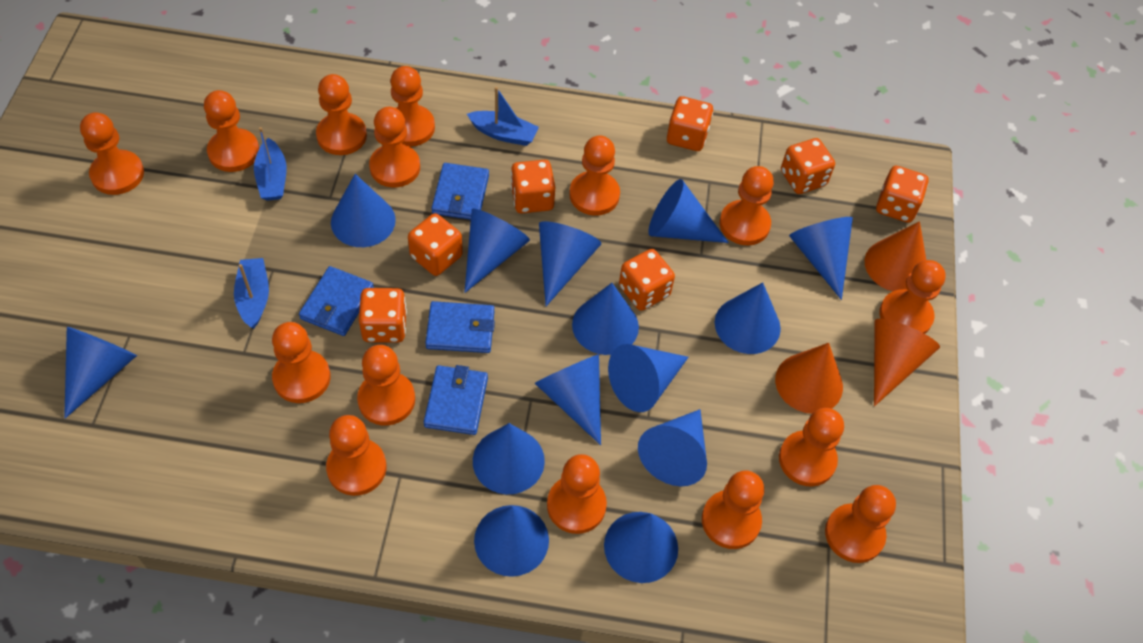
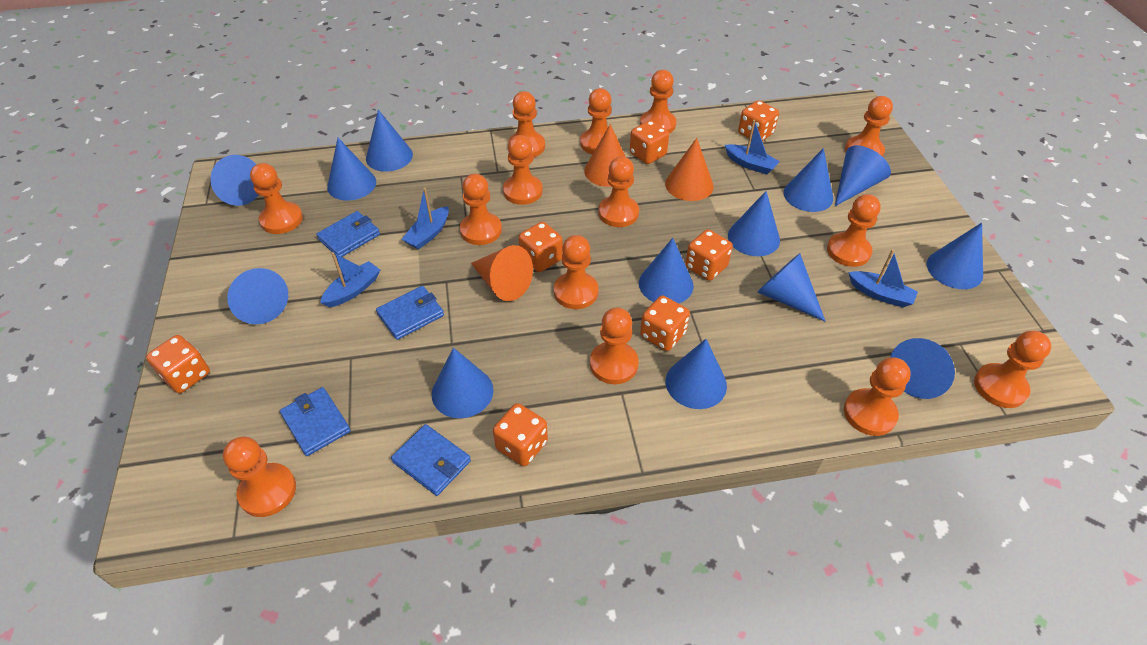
blue boat: 3 -> 4
blue cone: 14 -> 13
orange pawn: 15 -> 14

